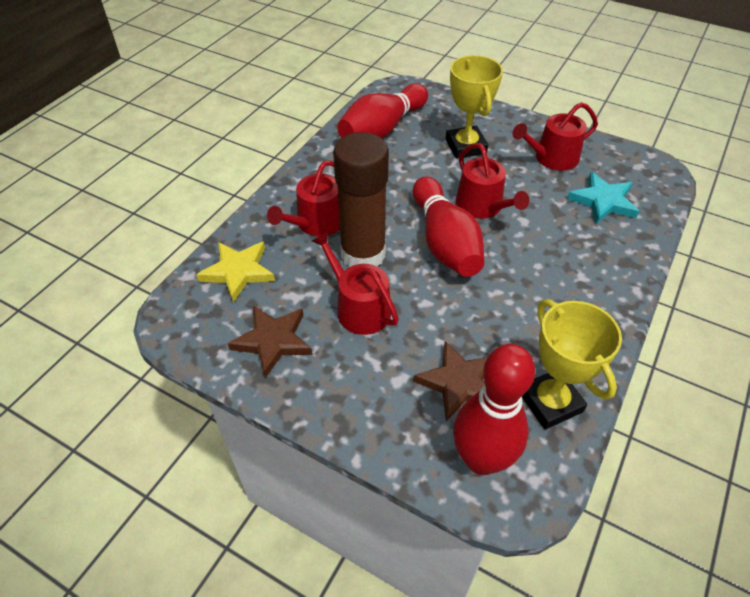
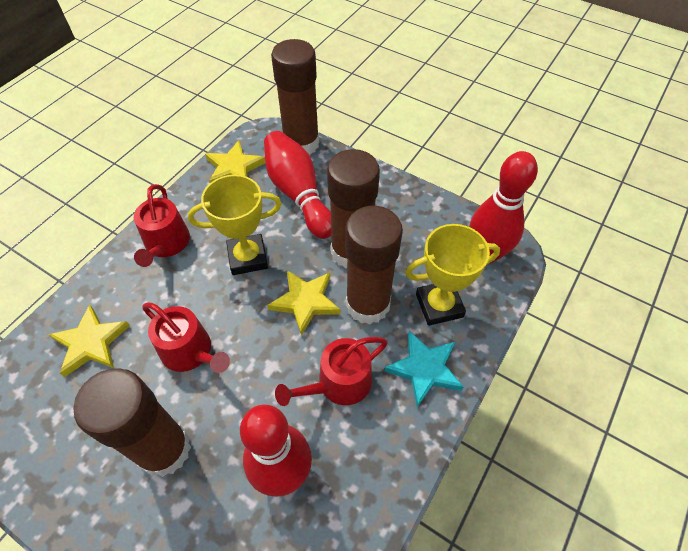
brown glue stick: 1 -> 4
brown star: 2 -> 0
red watering can: 4 -> 3
yellow star: 1 -> 3

